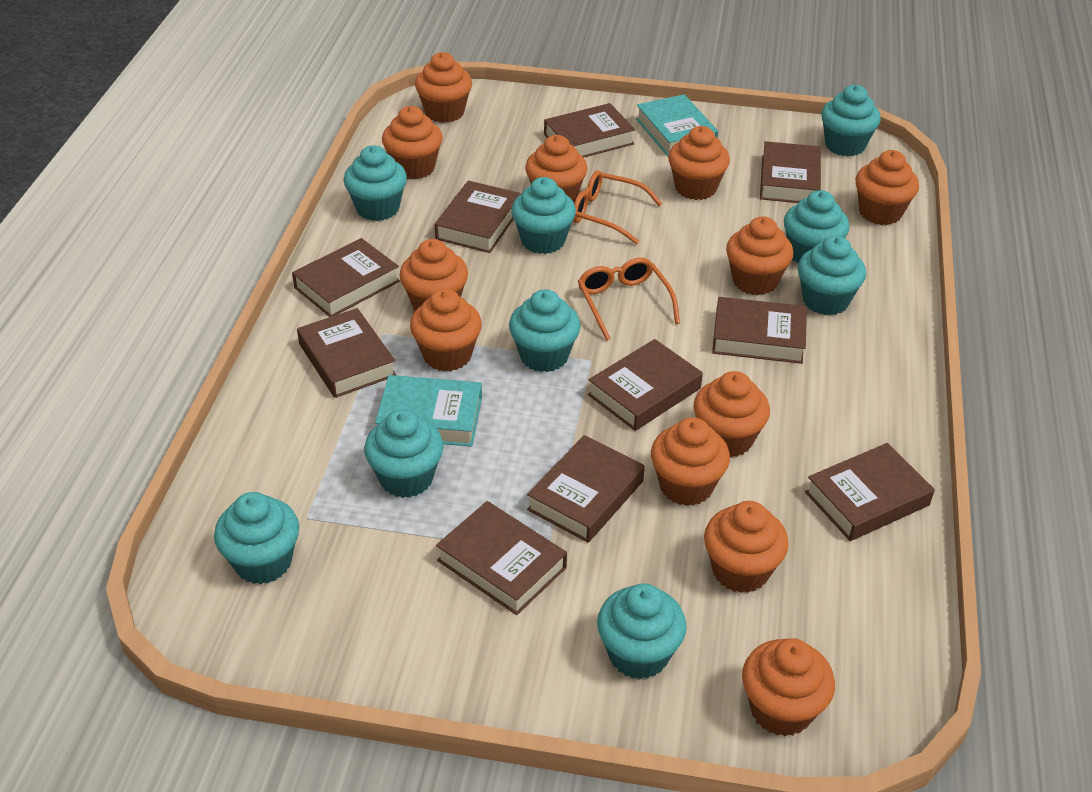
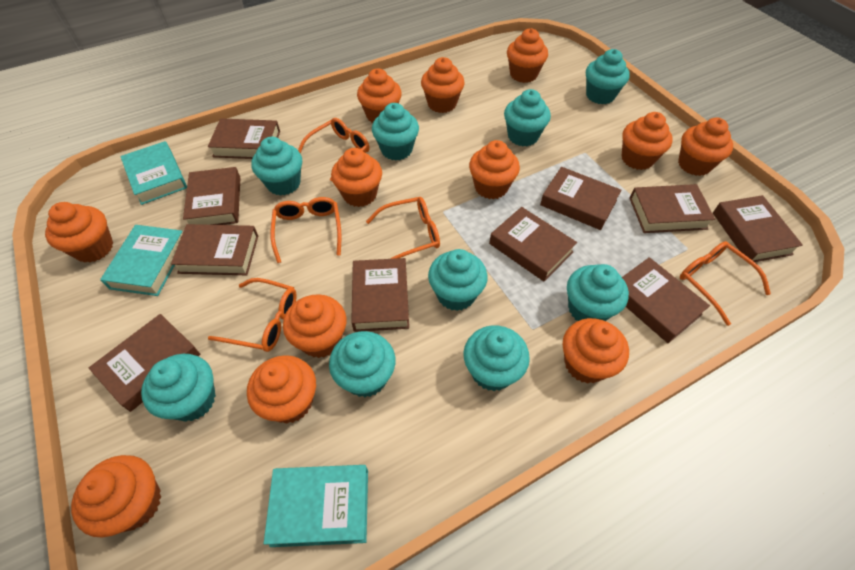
orange glasses: 2 -> 5
turquoise book: 2 -> 3

